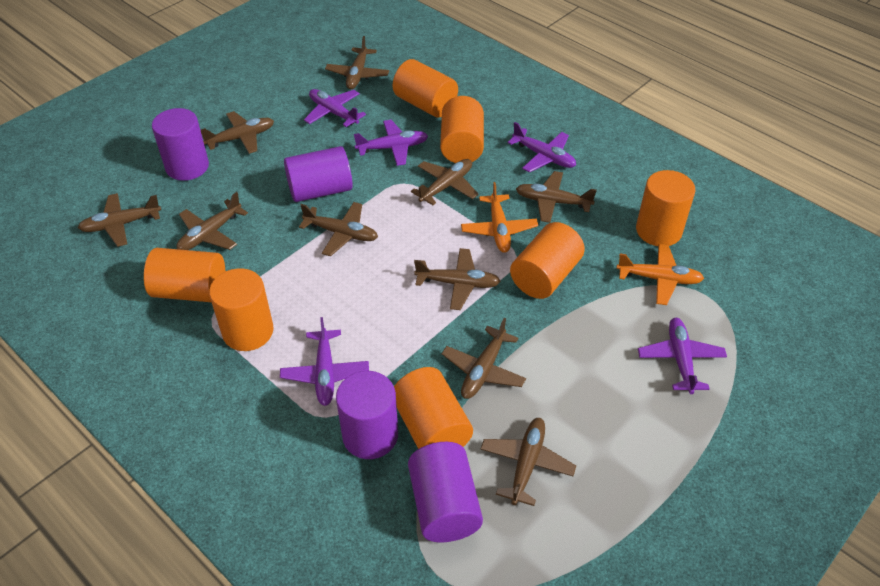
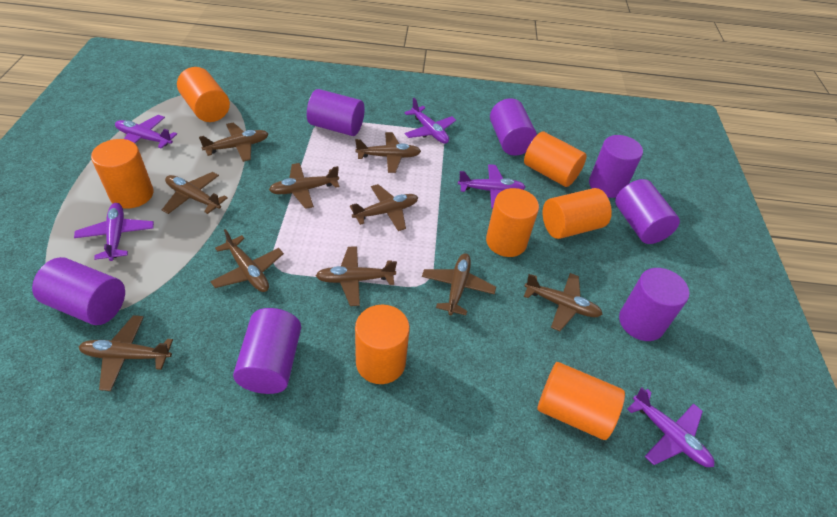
orange plane: 2 -> 0
purple cylinder: 4 -> 7

